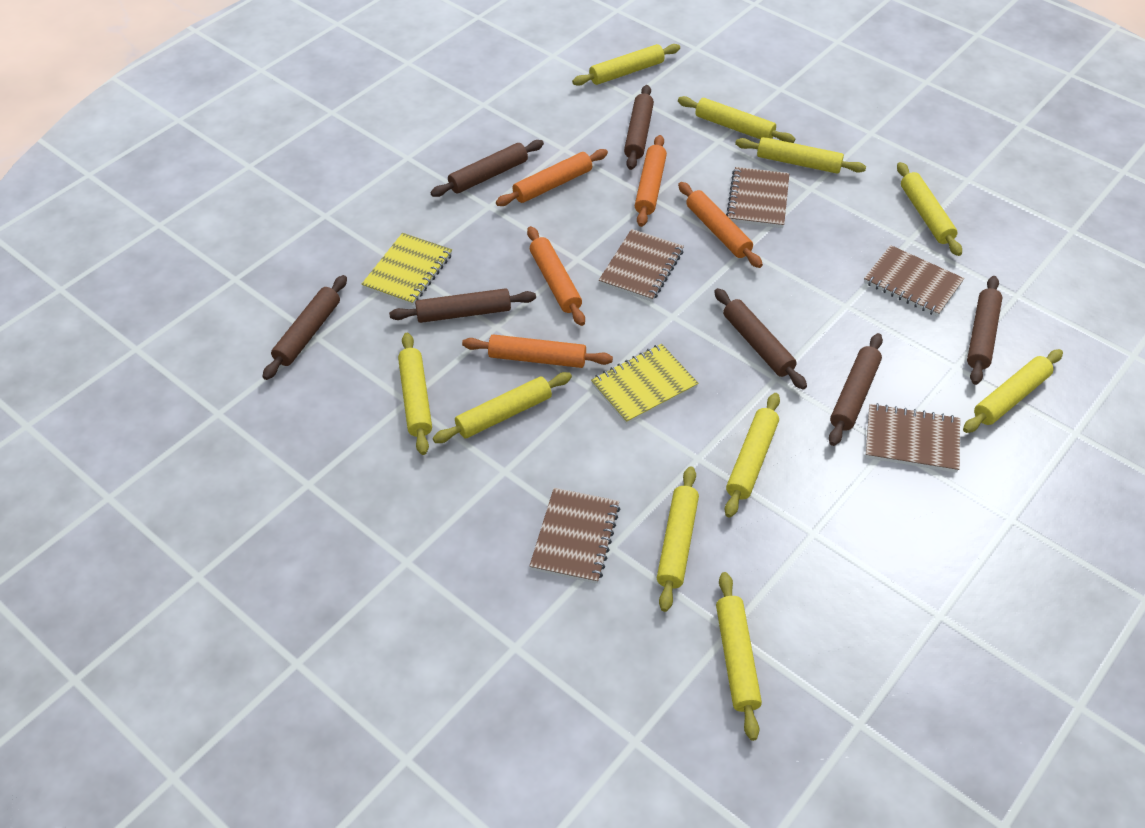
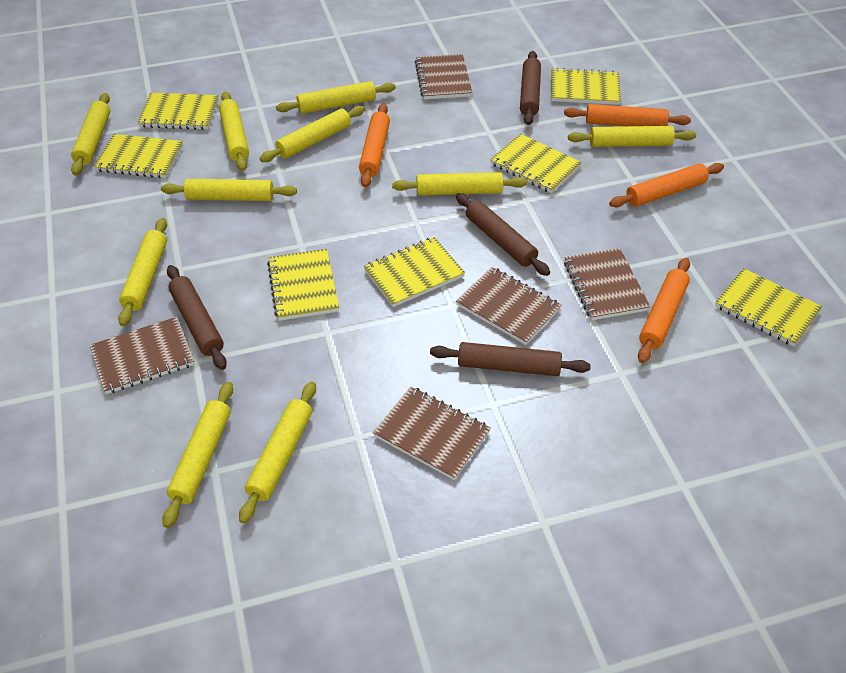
brown rolling pin: 7 -> 4
orange rolling pin: 5 -> 4
yellow notebook: 2 -> 7

